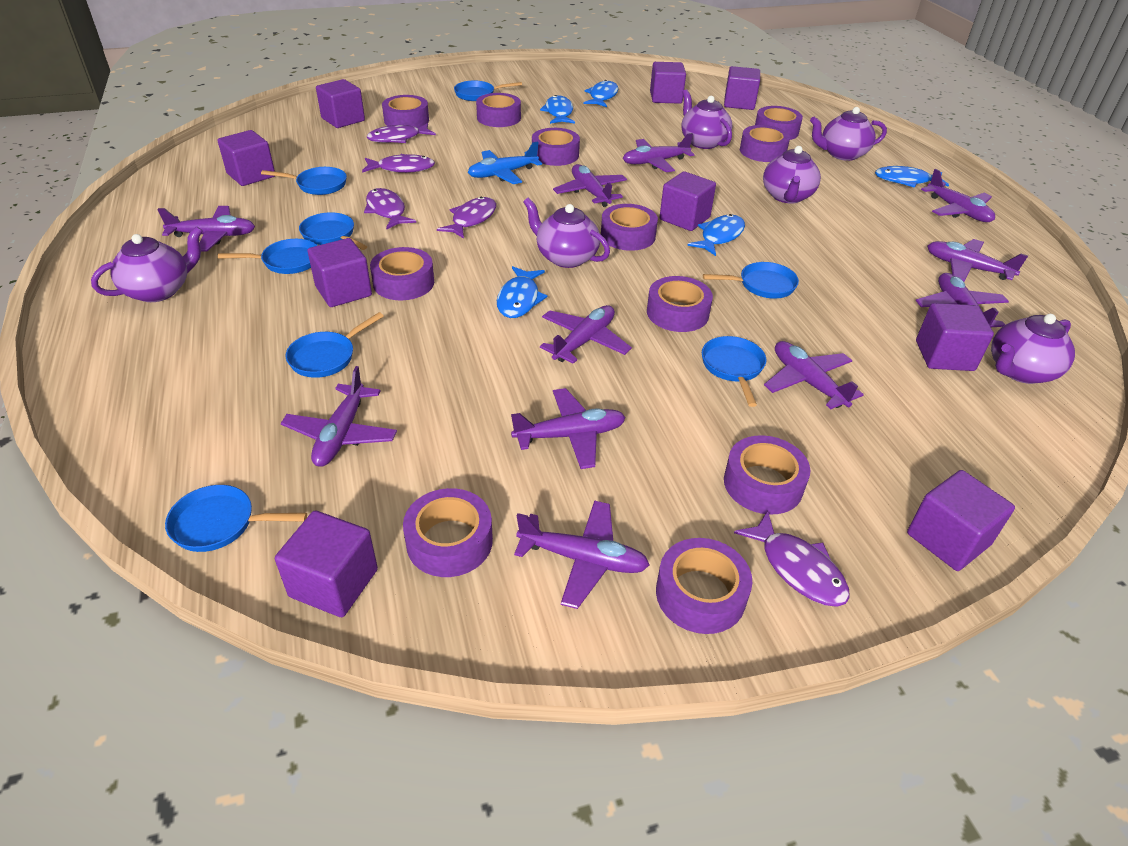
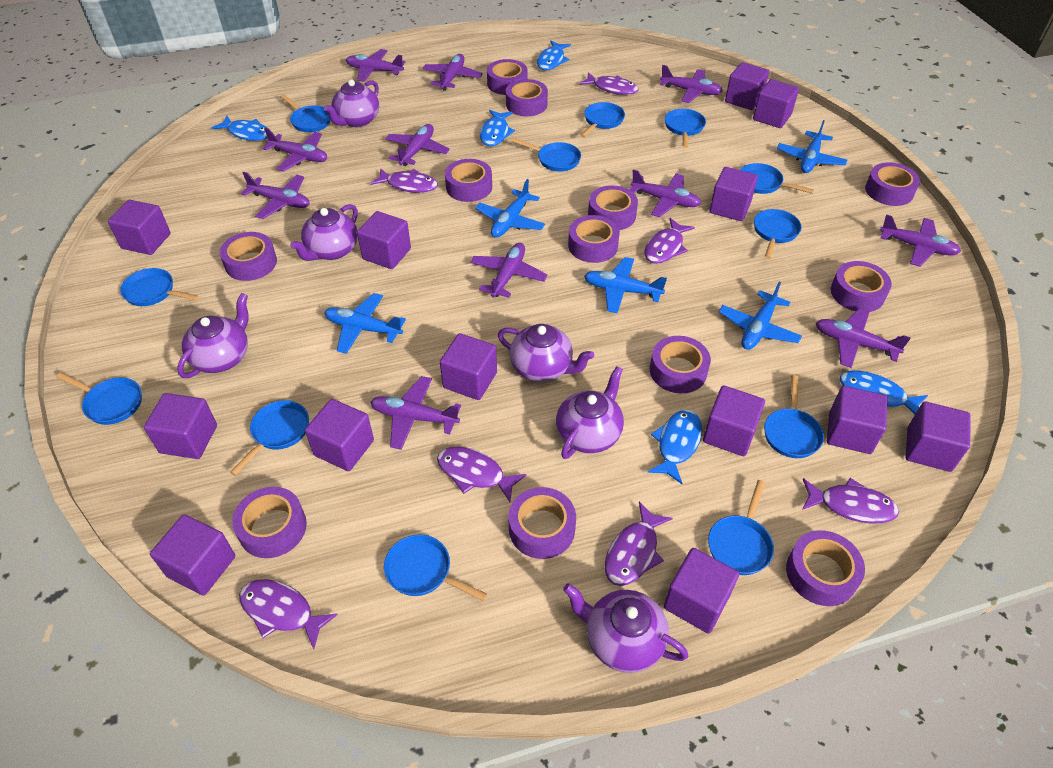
blue pan: 8 -> 12
blue plane: 1 -> 5
purple cube: 9 -> 13
purple fish: 5 -> 7
purple tape: 11 -> 12

